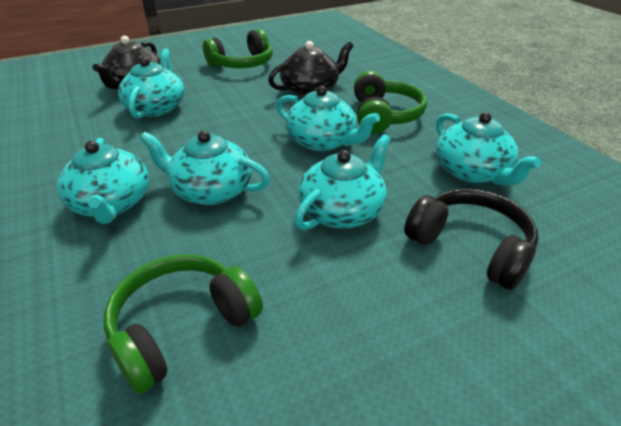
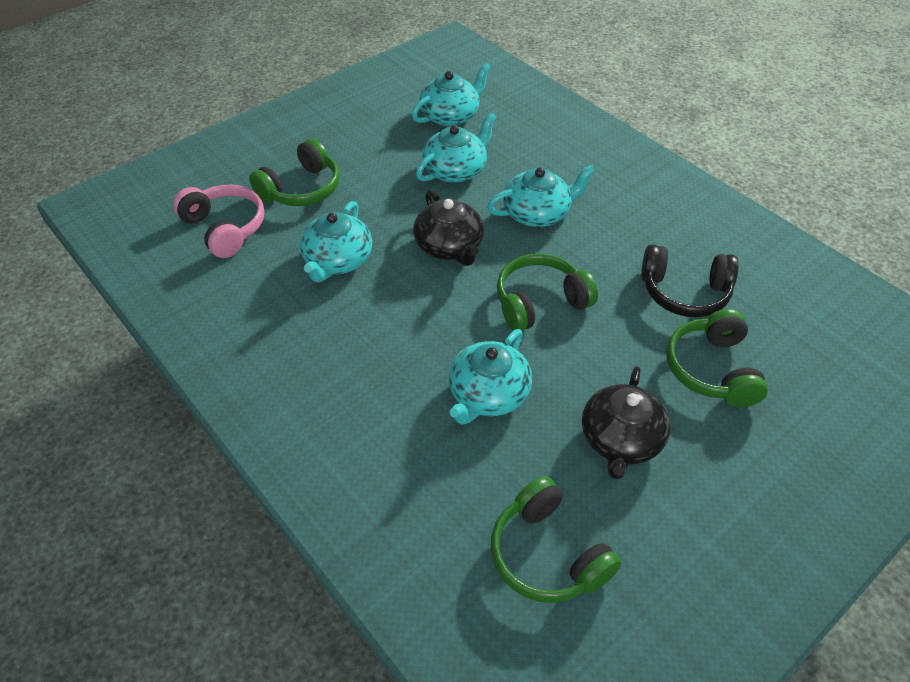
green headphones: 3 -> 4
pink headphones: 0 -> 1
turquoise teapot: 6 -> 5

